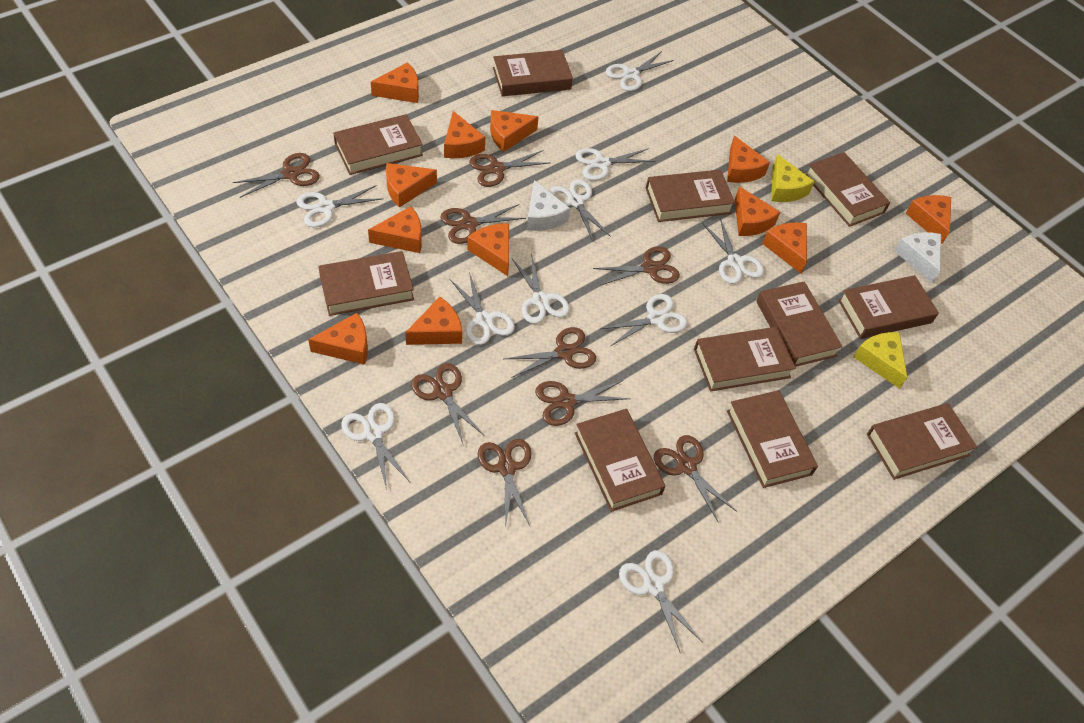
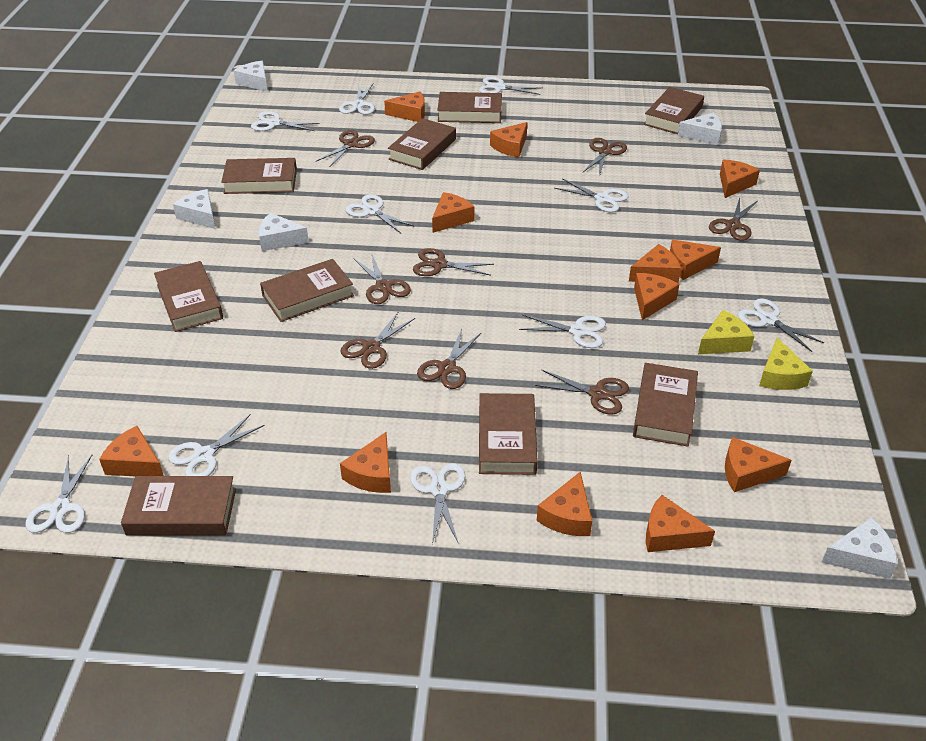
brown book: 11 -> 9
brown scissors: 9 -> 8
white cheese: 2 -> 5

